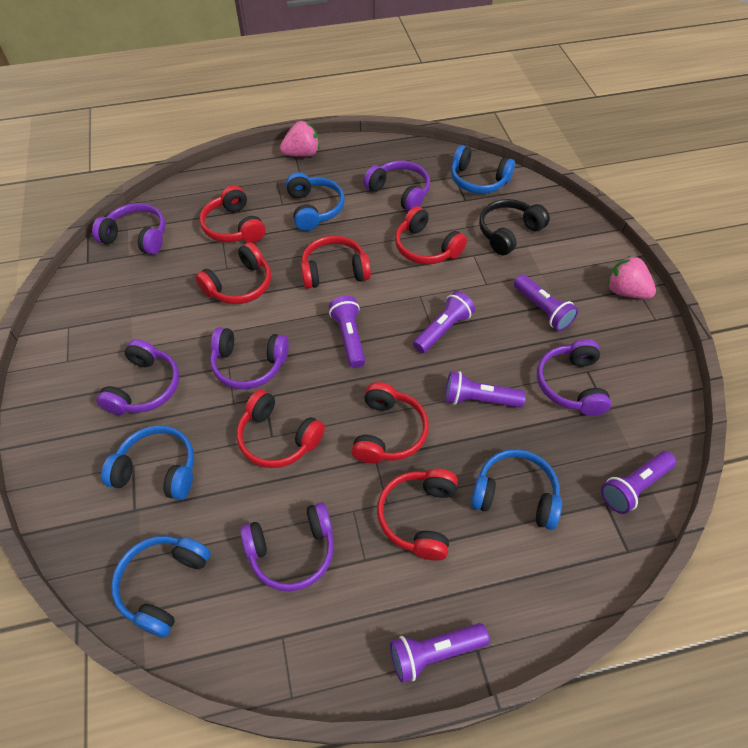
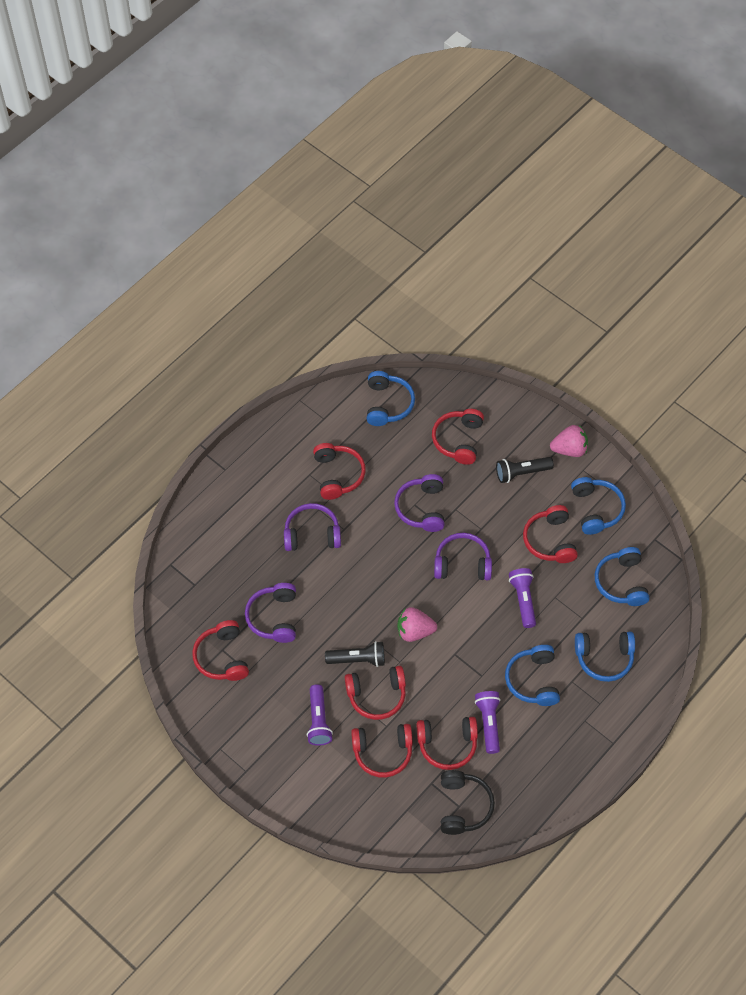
black flashlight: 0 -> 2
purple flashlight: 6 -> 3
purple headphones: 6 -> 4

